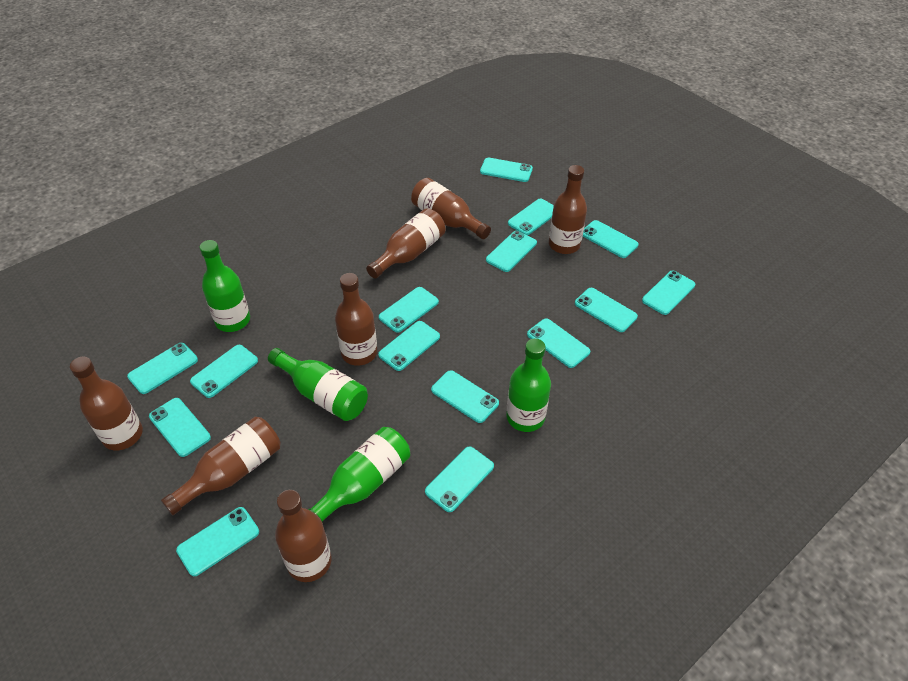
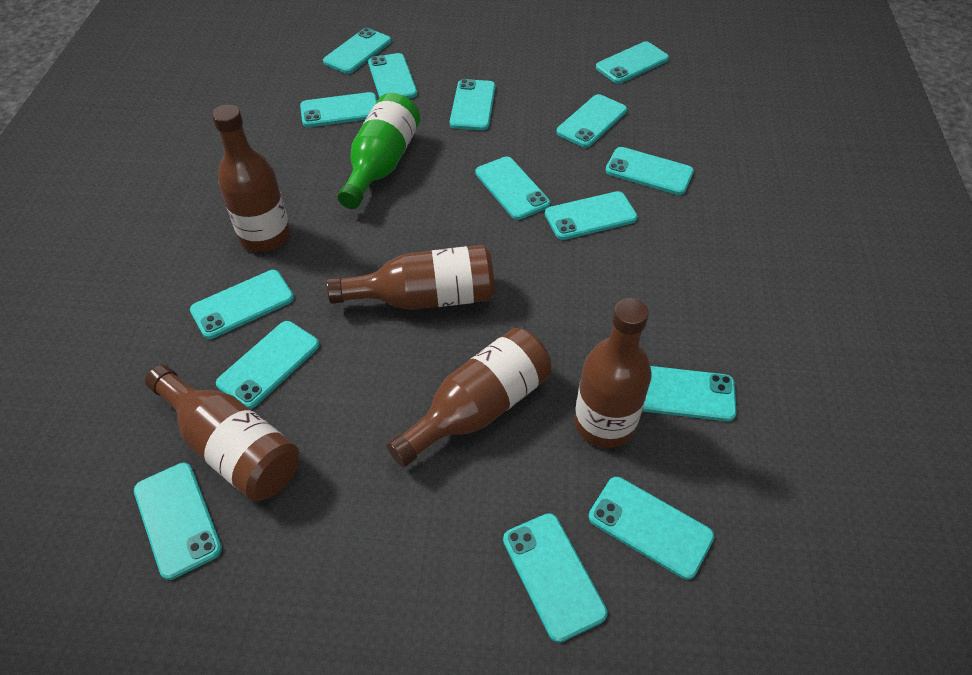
brown bottle: 7 -> 5
green bottle: 4 -> 1

